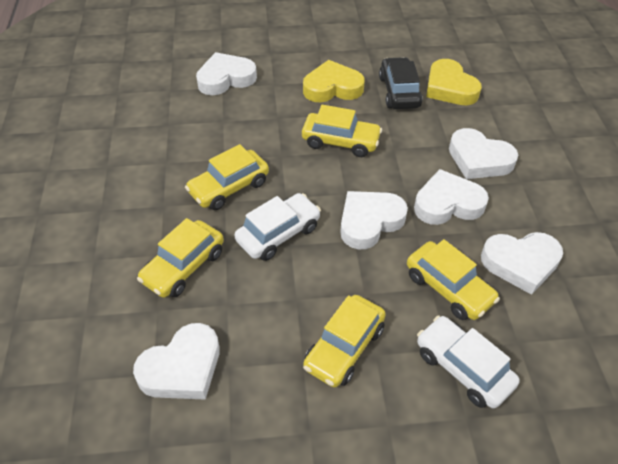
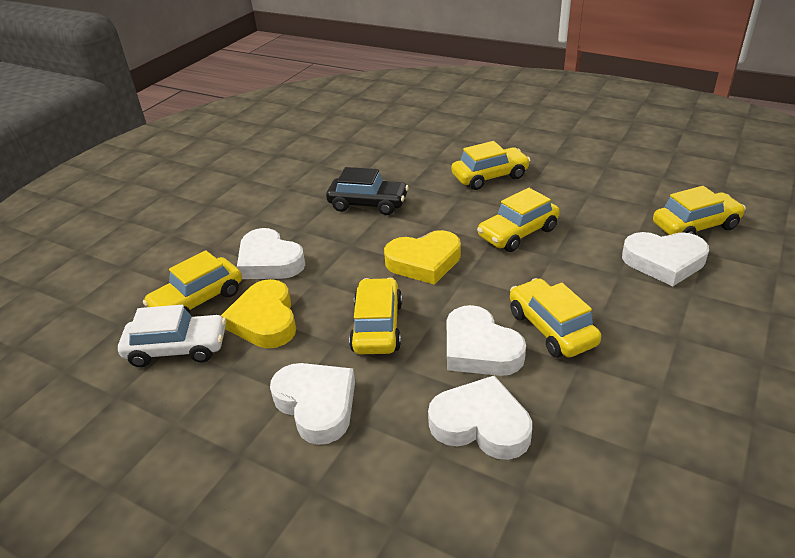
white car: 2 -> 1
white heart: 6 -> 5
yellow car: 5 -> 6

